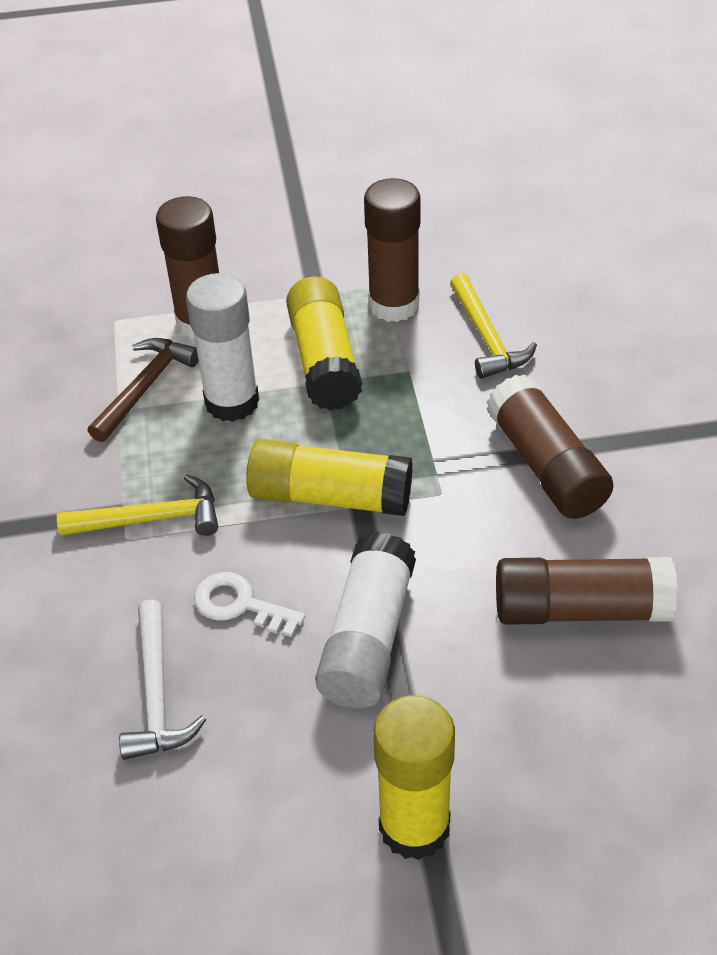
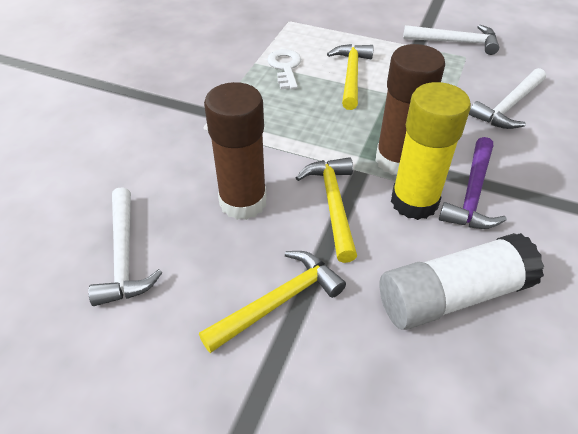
brown glue stick: 4 -> 2
brown hammer: 1 -> 0
purple hammer: 0 -> 1
white glue stick: 2 -> 1
white hammer: 1 -> 3
yellow glue stick: 3 -> 1
yellow hammer: 2 -> 3

